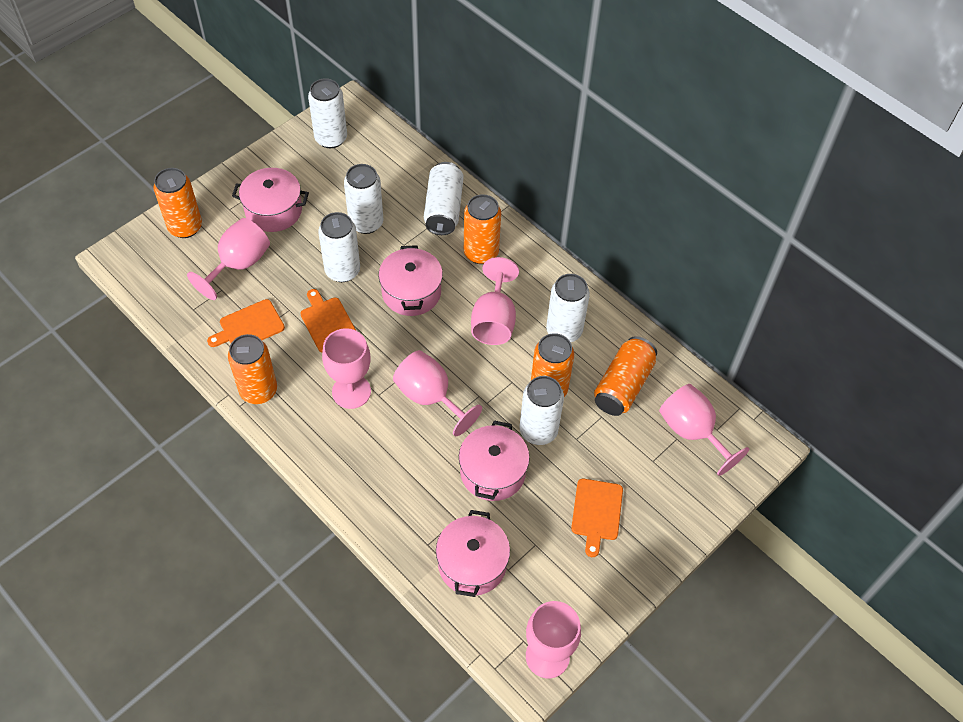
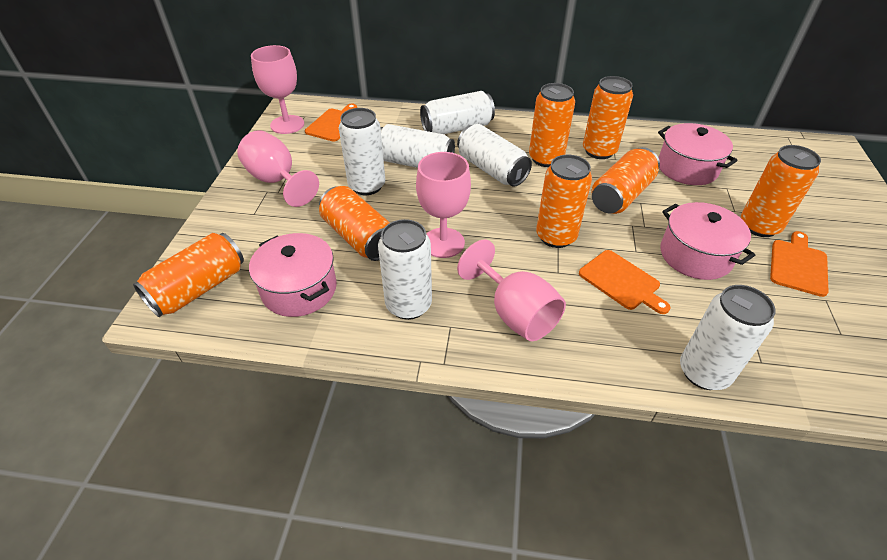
orange can: 5 -> 7
pink goblet: 6 -> 4
pink pot: 4 -> 3

